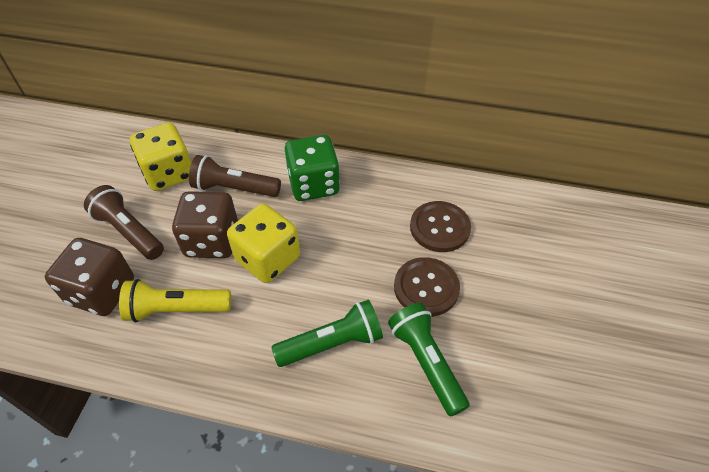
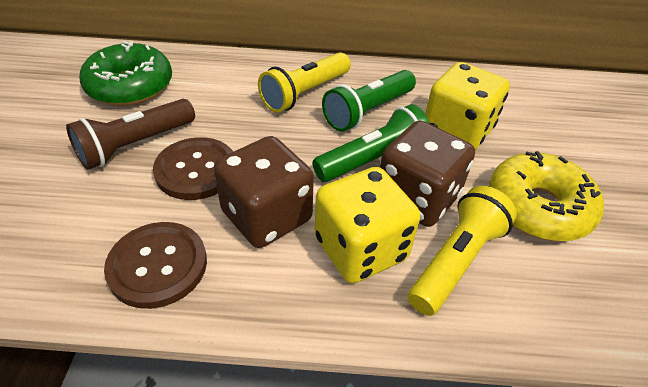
brown flashlight: 2 -> 1
green dice: 1 -> 0
green donut: 0 -> 1
yellow donut: 0 -> 1
yellow flashlight: 1 -> 2

